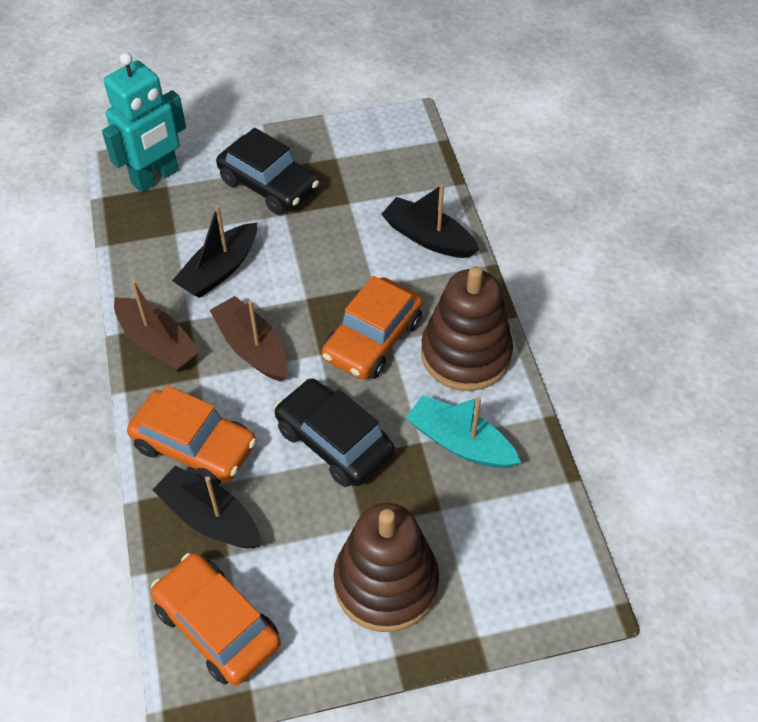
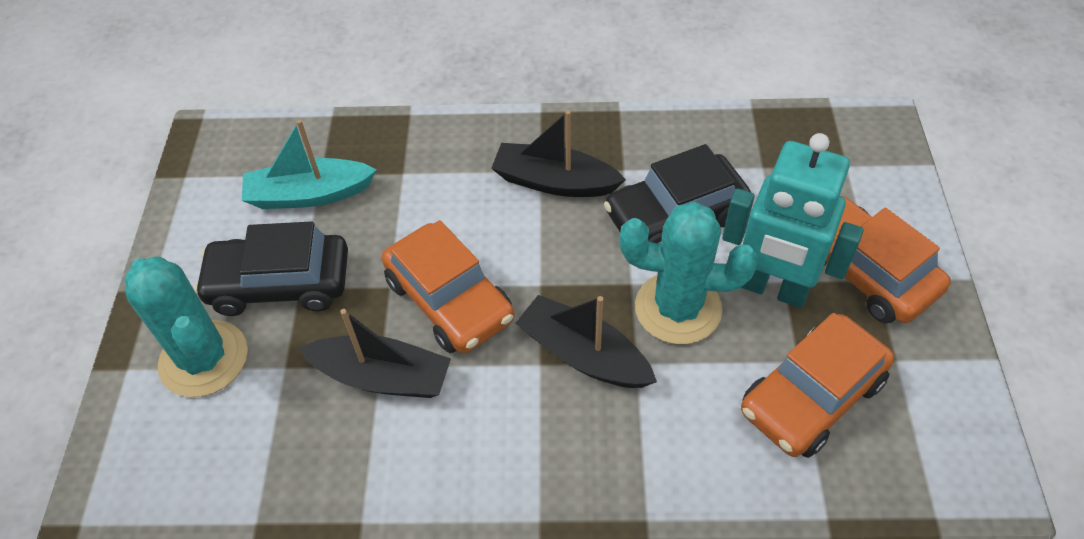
brown boat: 2 -> 0
brown stacking toy: 2 -> 0
turquoise cactus: 0 -> 2

